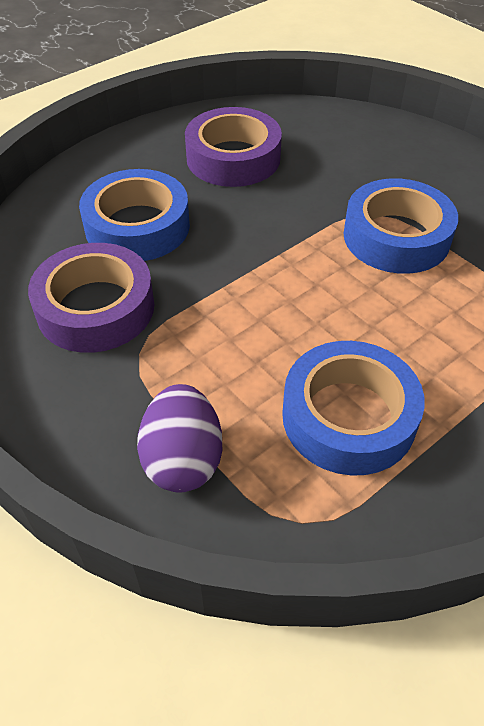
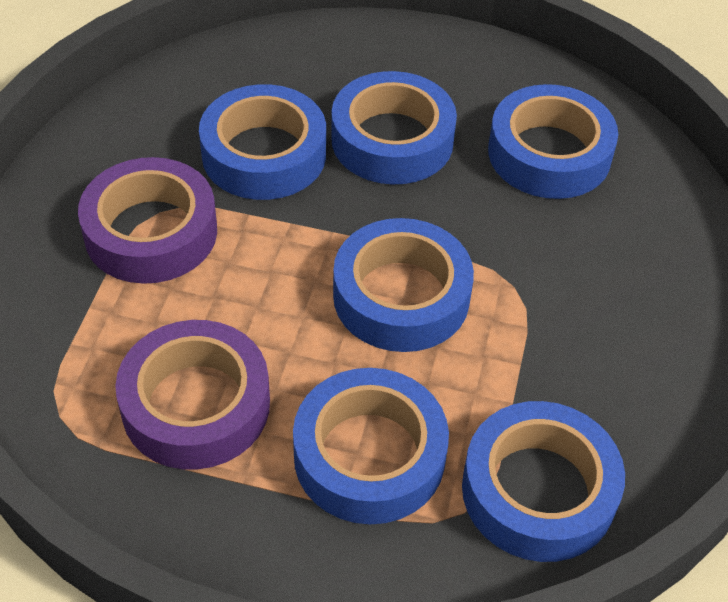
blue tape: 3 -> 6
purple egg: 1 -> 0

